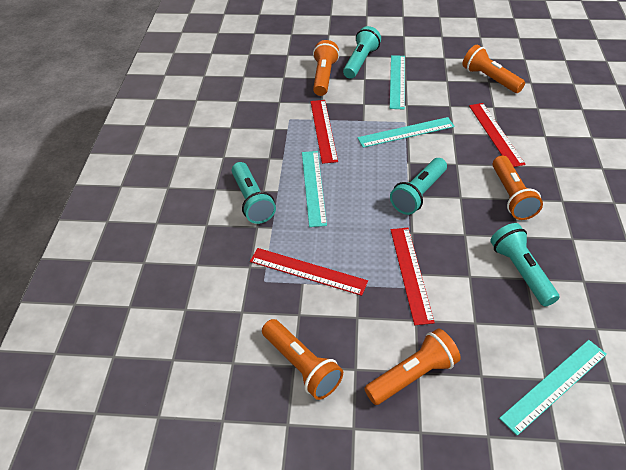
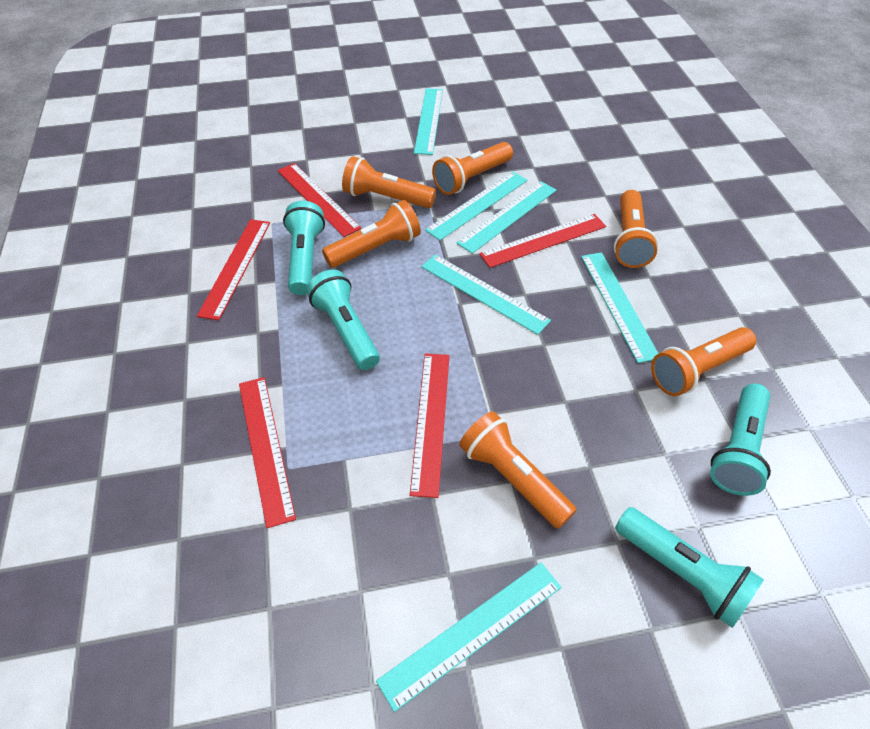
orange flashlight: 5 -> 6
red ruler: 4 -> 5
turquoise ruler: 4 -> 6

